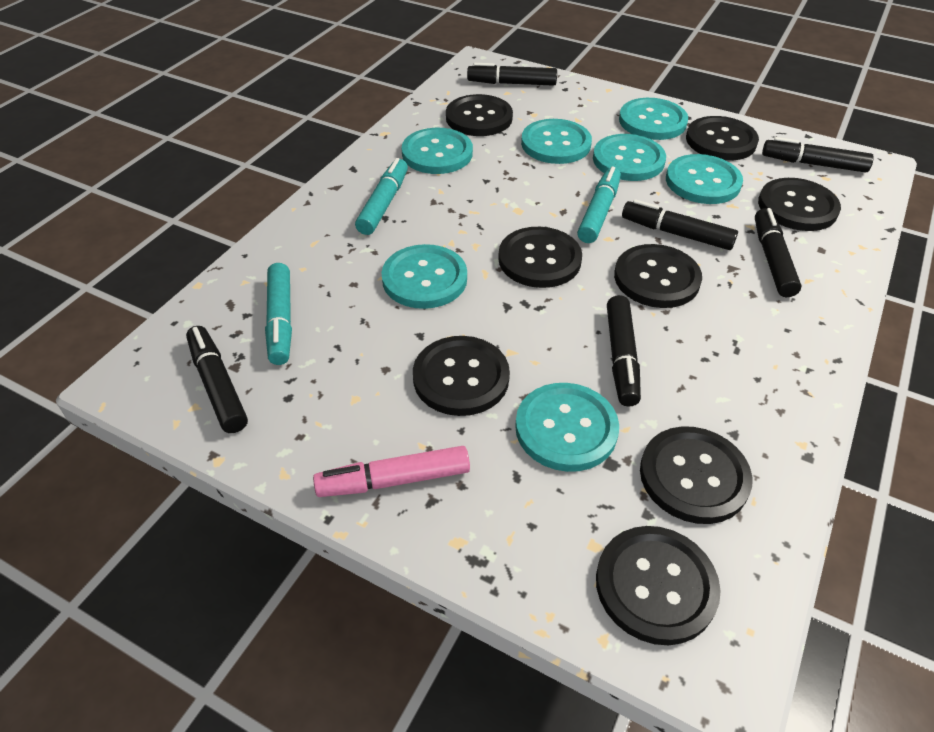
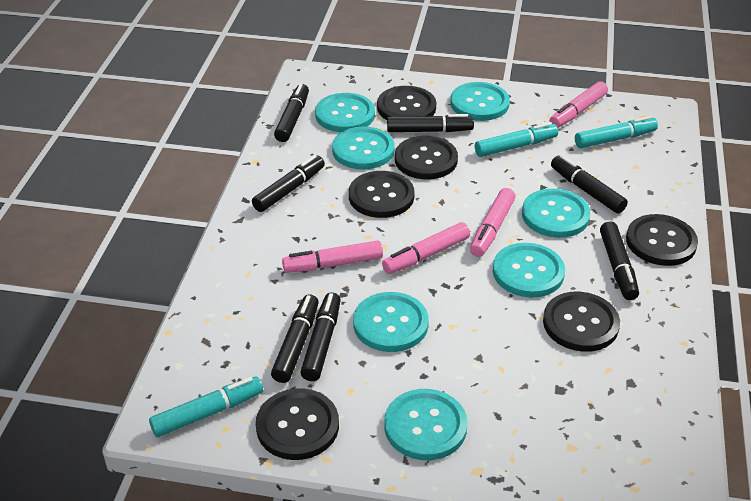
black button: 8 -> 6
black marker: 6 -> 7
pink marker: 1 -> 4

